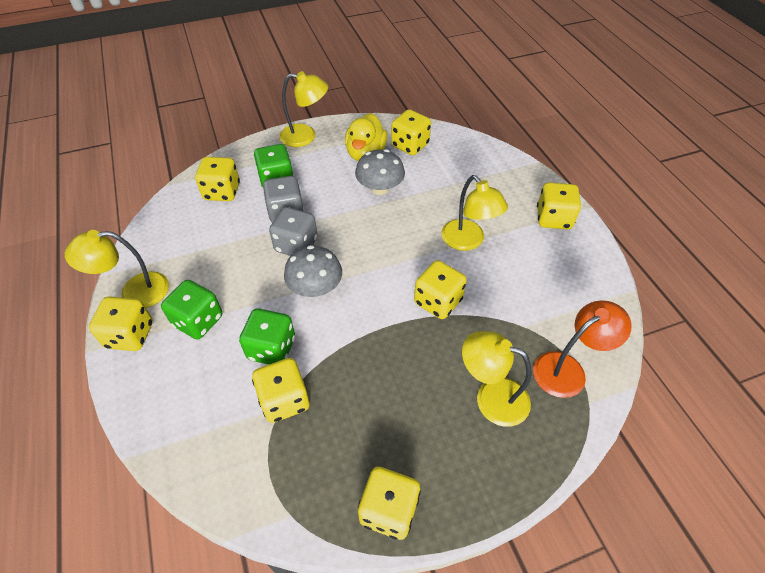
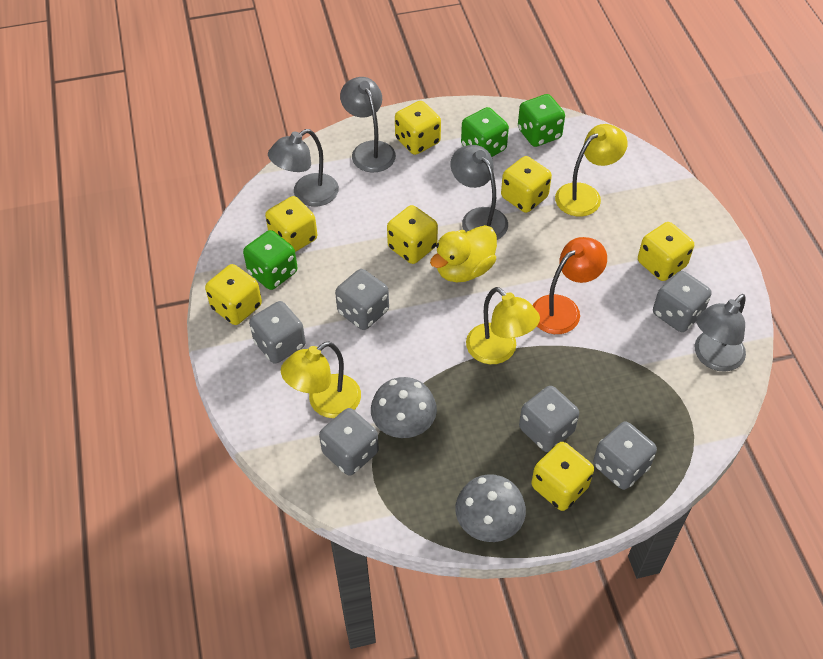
grey dice: 2 -> 6
grey lamp: 0 -> 4
yellow lamp: 4 -> 3

